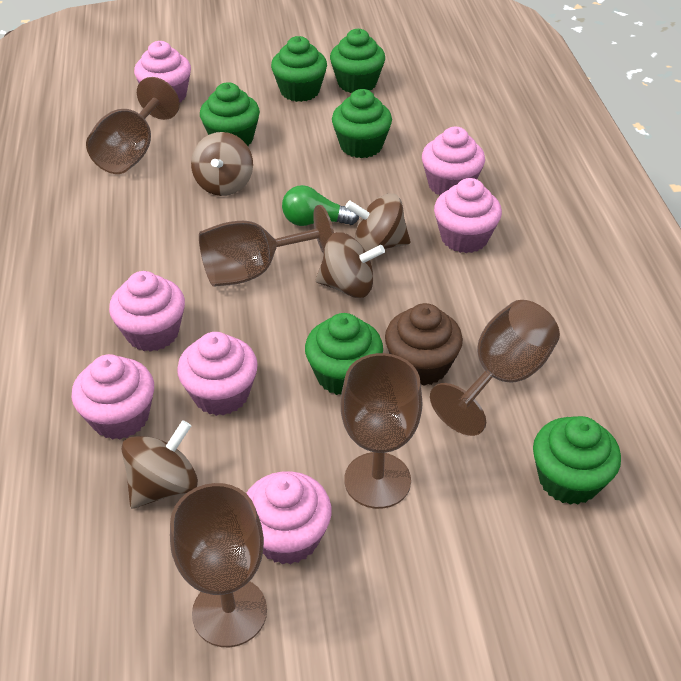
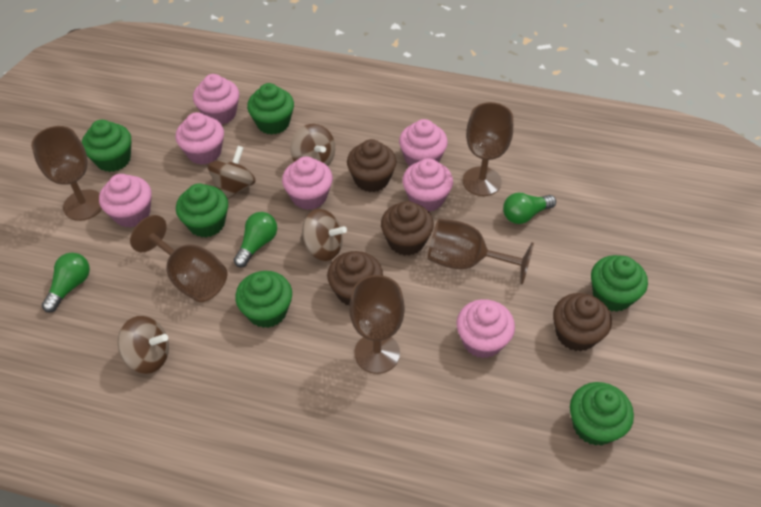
brown cupcake: 1 -> 4
green light bulb: 1 -> 3

